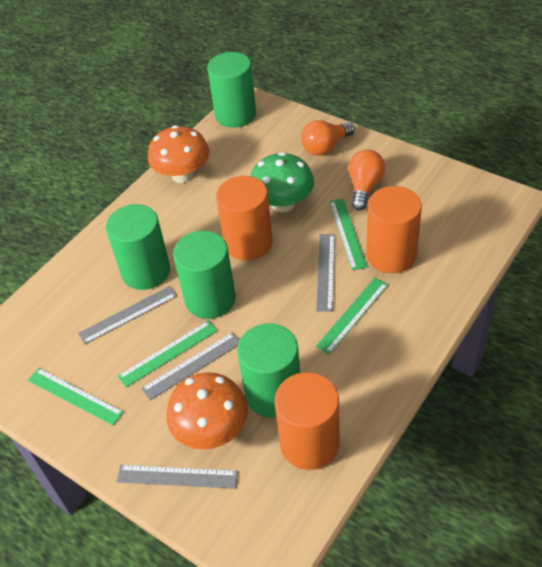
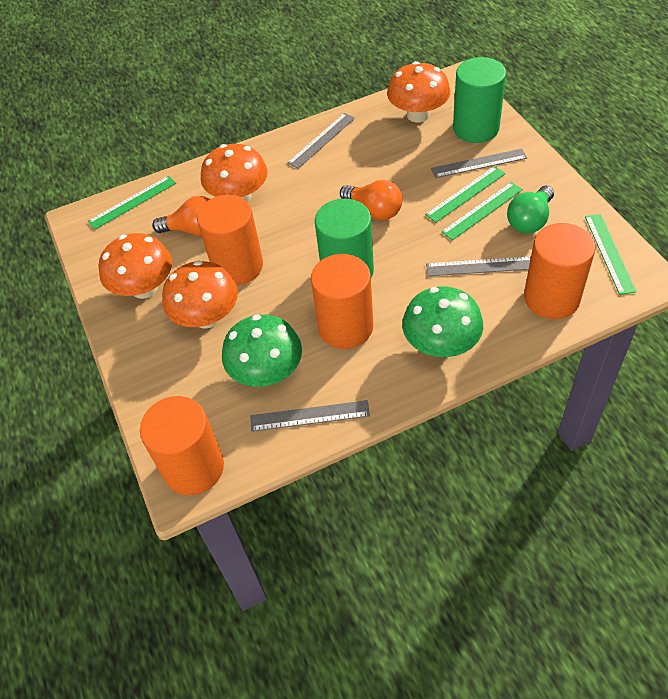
green cylinder: 4 -> 2
green light bulb: 0 -> 1
green mushroom: 1 -> 2
orange cylinder: 3 -> 4
orange mushroom: 2 -> 4

